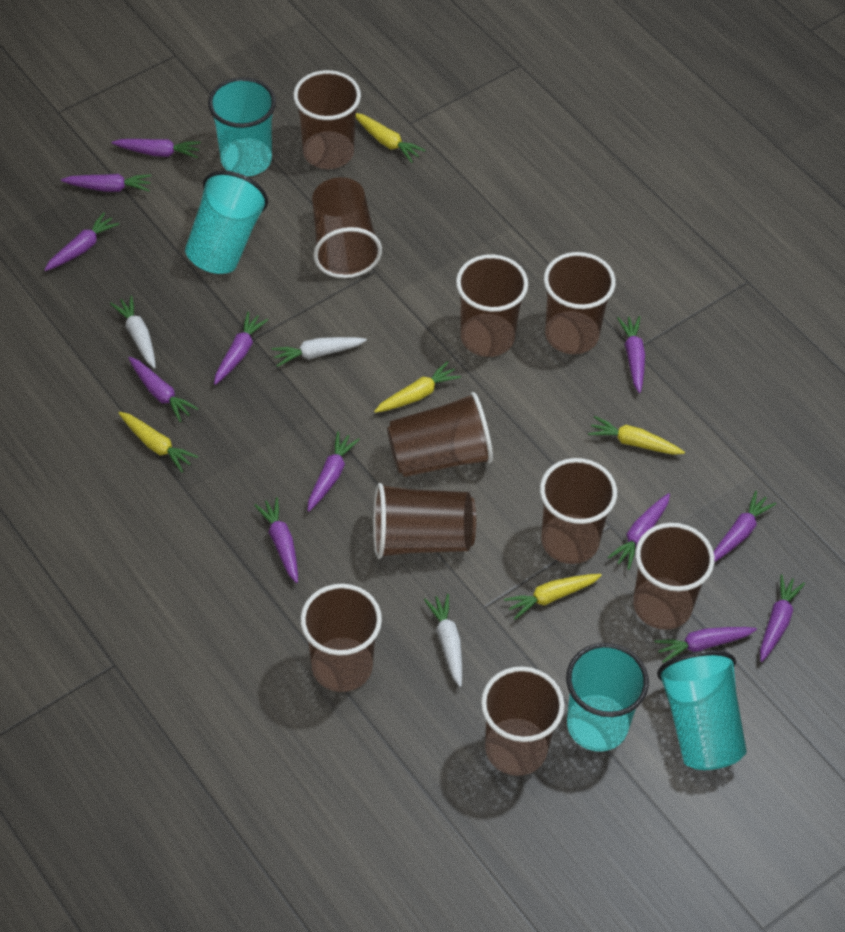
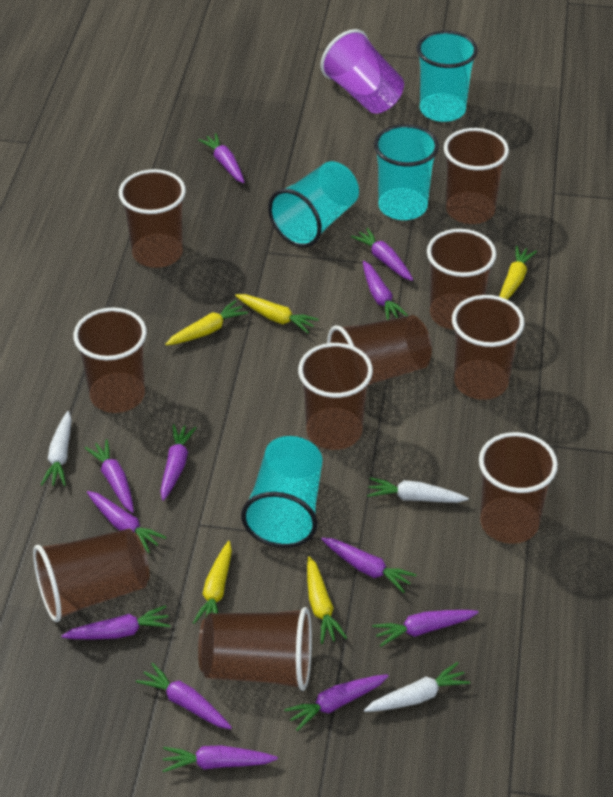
purple cup: 0 -> 1

